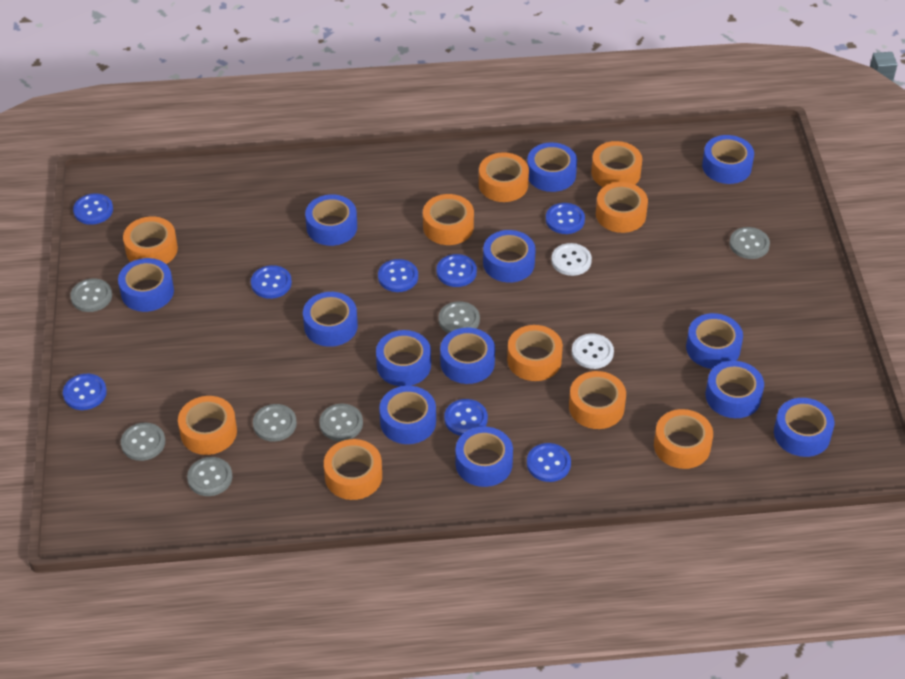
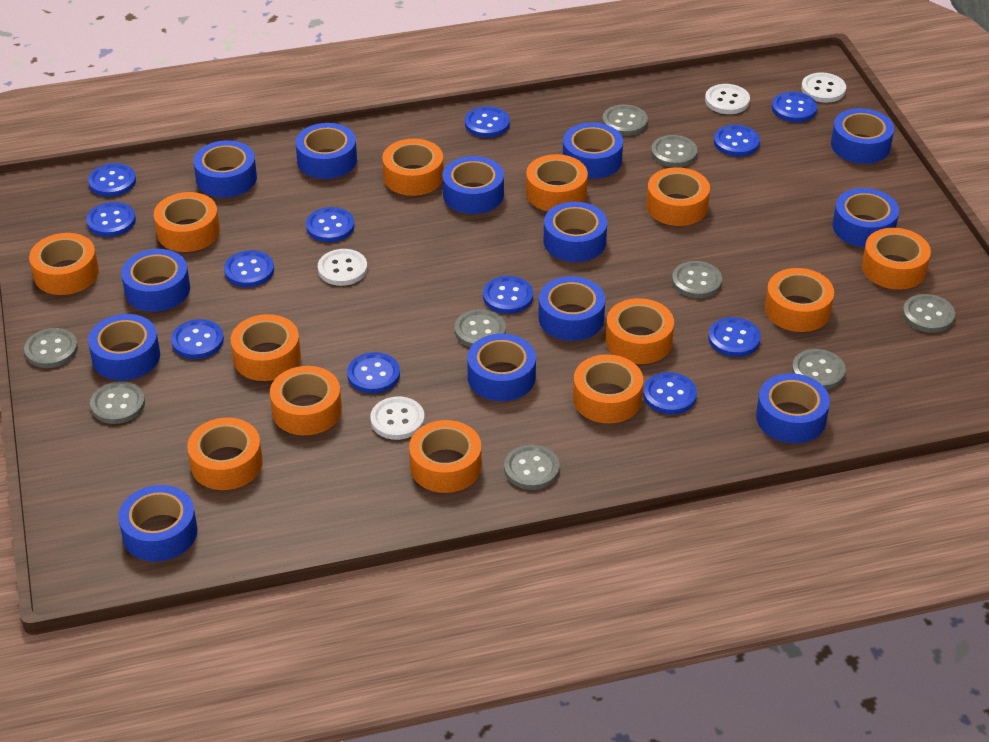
blue button: 8 -> 12
grey button: 7 -> 9
orange tape: 10 -> 13
white button: 2 -> 4

